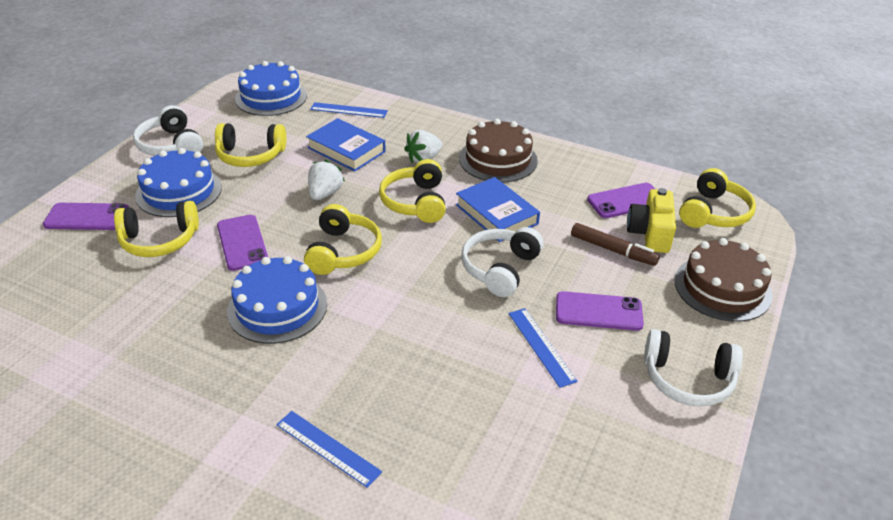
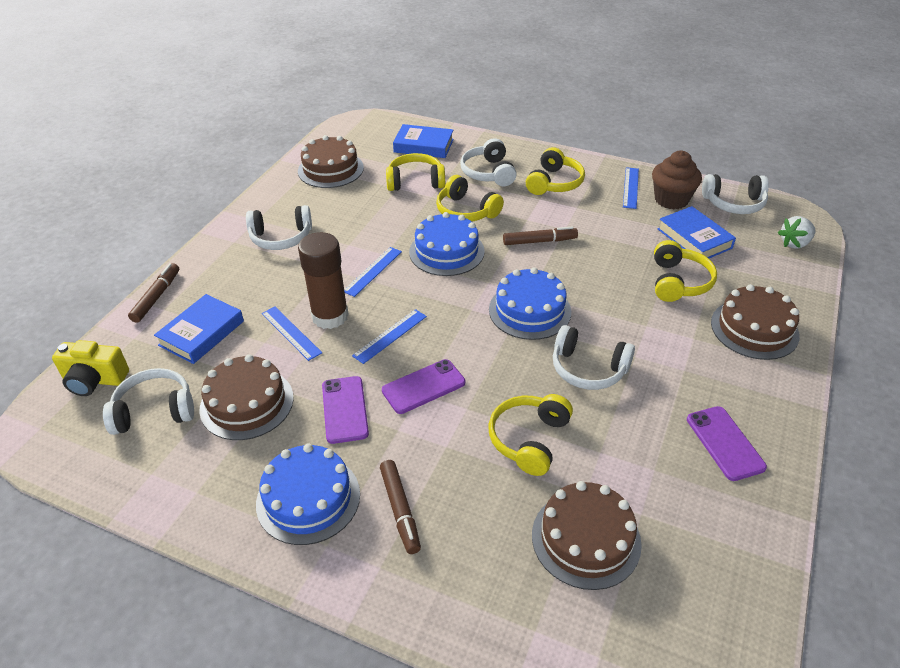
blue book: 2 -> 3
blue ruler: 3 -> 4
brown cake: 2 -> 4
brown cupcake: 0 -> 1
brown glue stick: 0 -> 1
brown marker: 1 -> 3
purple phone: 4 -> 3
white headphones: 3 -> 5
white strawberry: 2 -> 1

